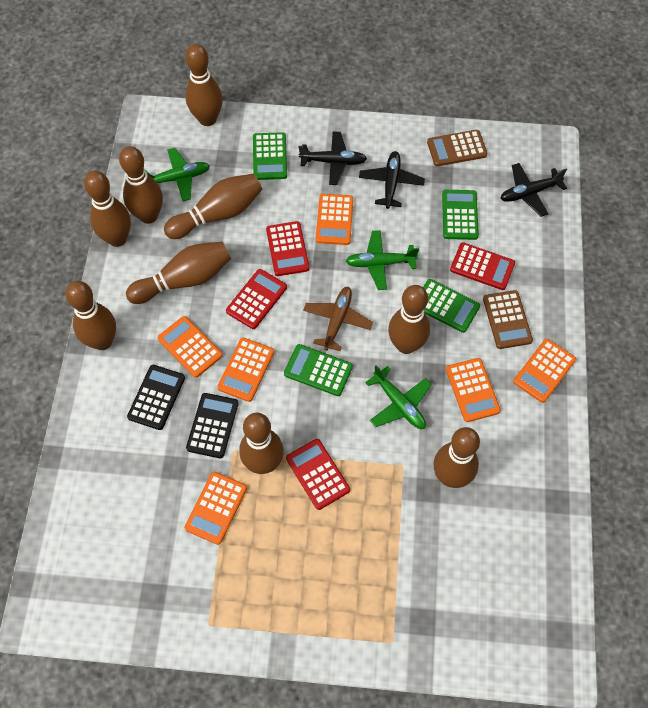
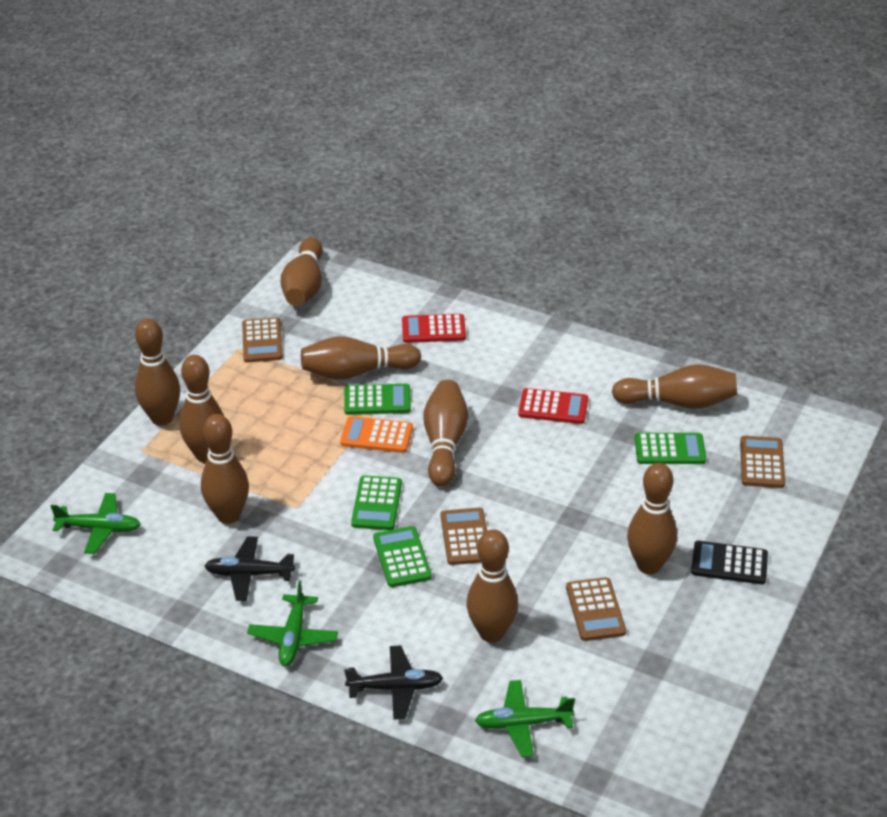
black calculator: 2 -> 1
black plane: 3 -> 2
brown calculator: 2 -> 4
brown plane: 1 -> 0
orange calculator: 6 -> 1
red calculator: 4 -> 2

